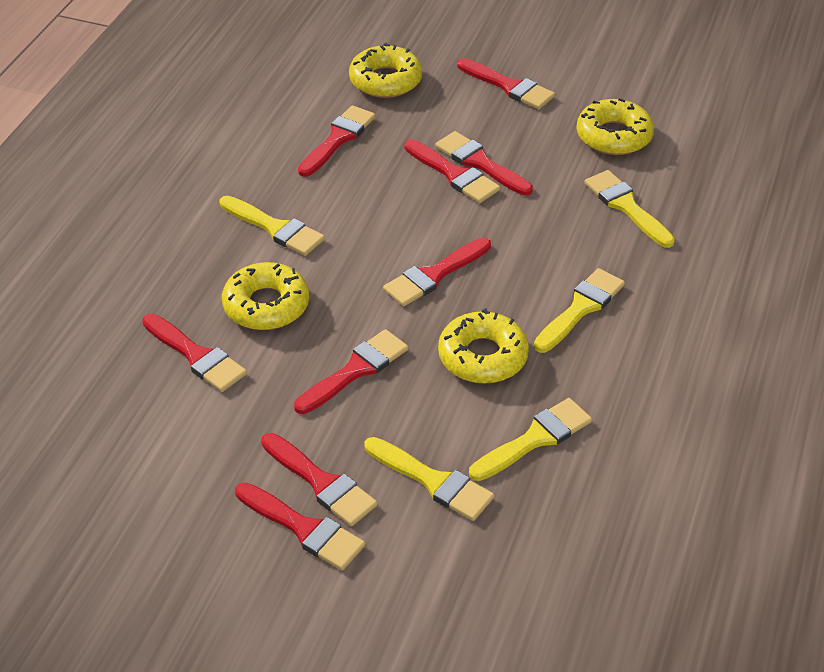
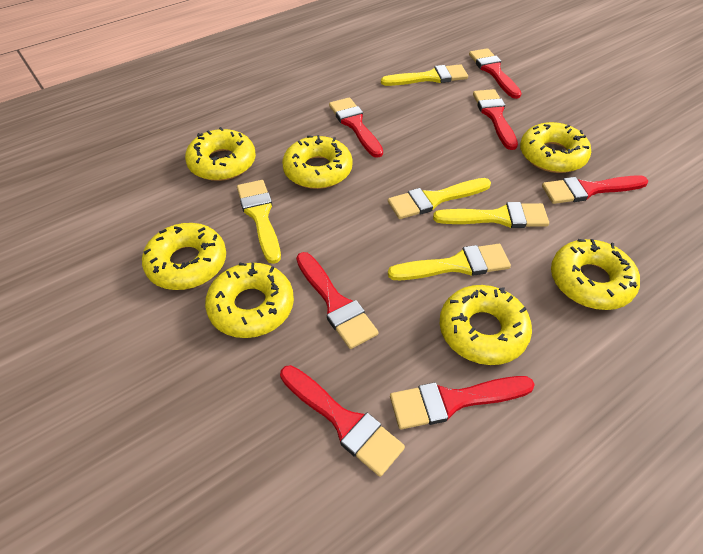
red brush: 9 -> 7
yellow donut: 4 -> 7

